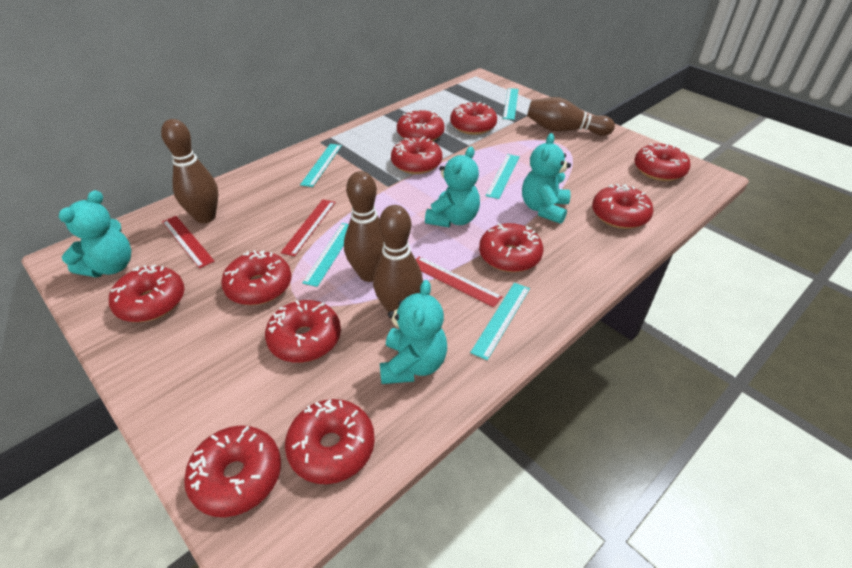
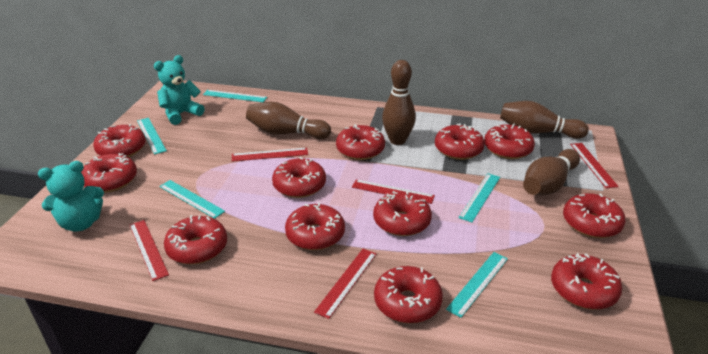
red donut: 11 -> 12
red ruler: 3 -> 5
turquoise teddy bear: 4 -> 2

